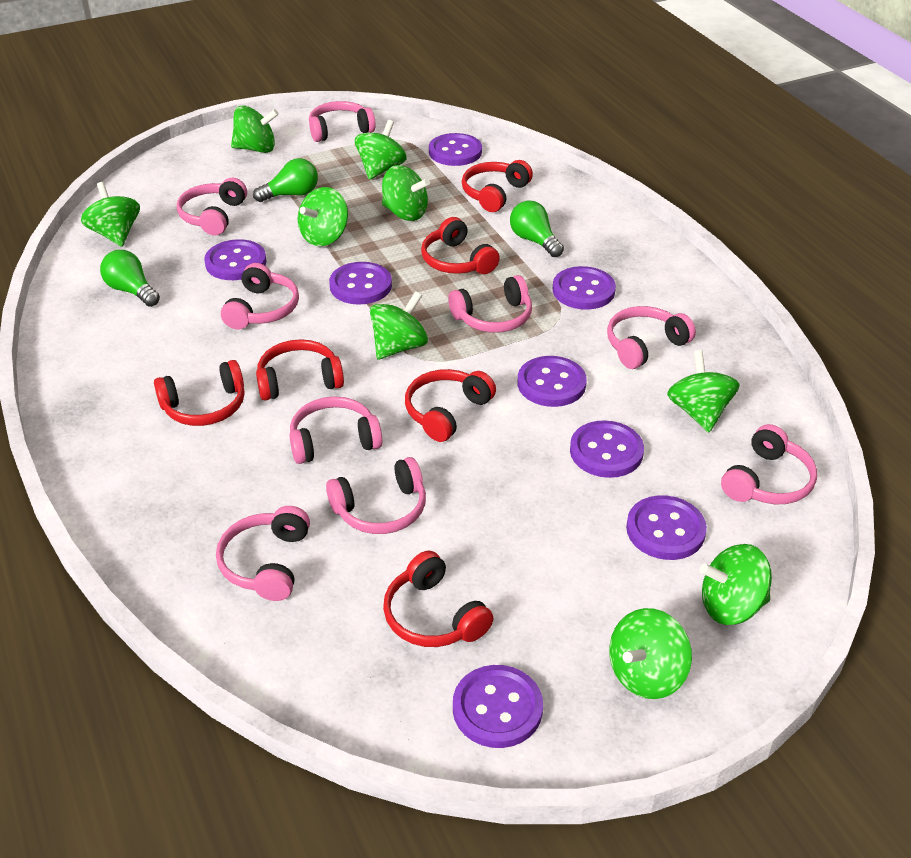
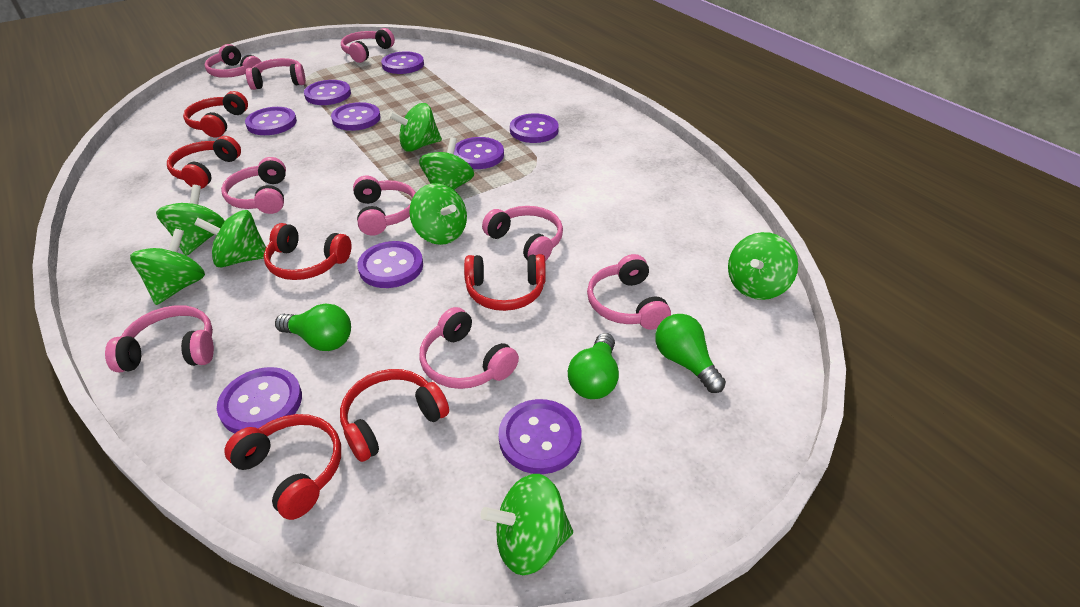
green spinning top: 9 -> 8
purple button: 8 -> 9

